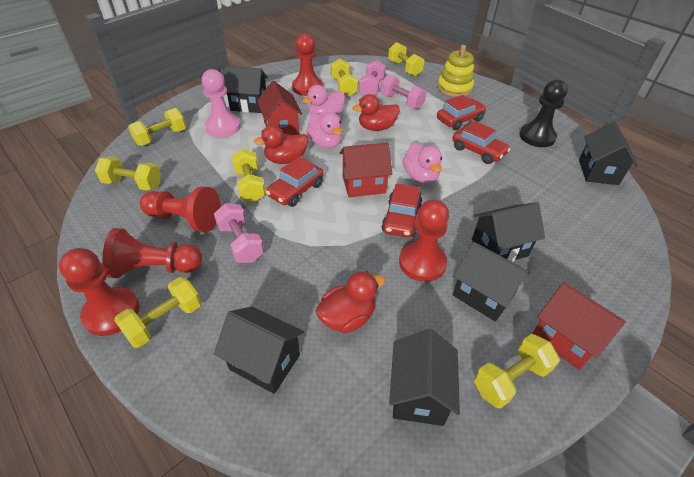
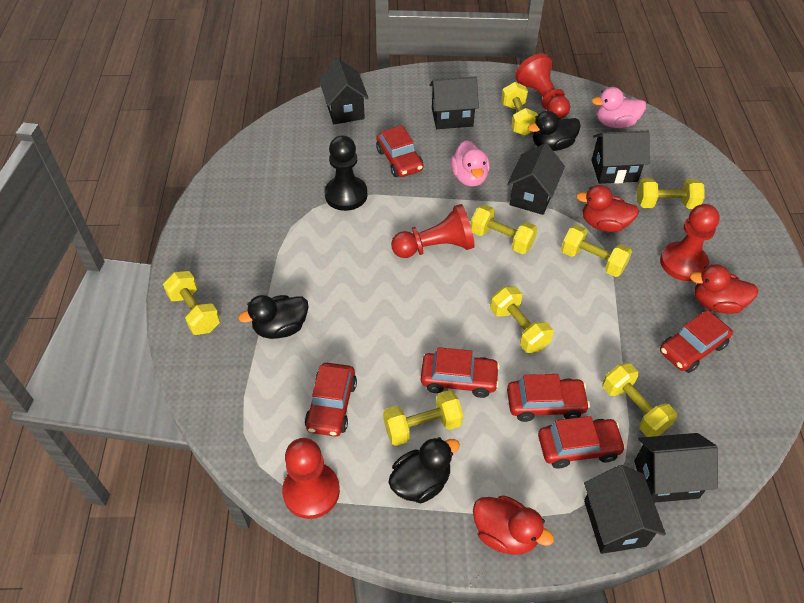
black duck: 0 -> 3
pink duck: 3 -> 2
pink dumbbell: 3 -> 0
pink pawn: 1 -> 0
red car: 4 -> 6
red house: 3 -> 0
red pawn: 5 -> 4
yellow dumbbell: 7 -> 8
yellow stacking toy: 1 -> 0

